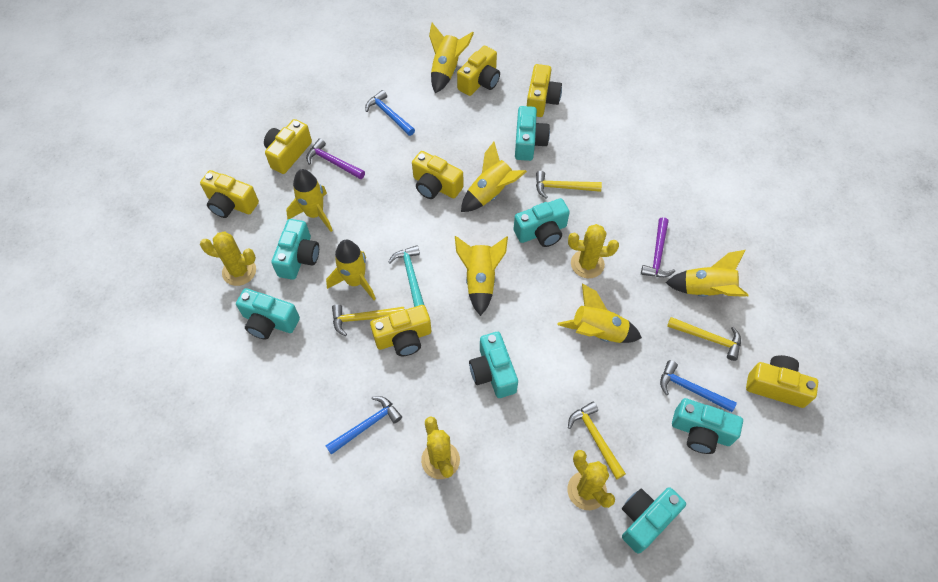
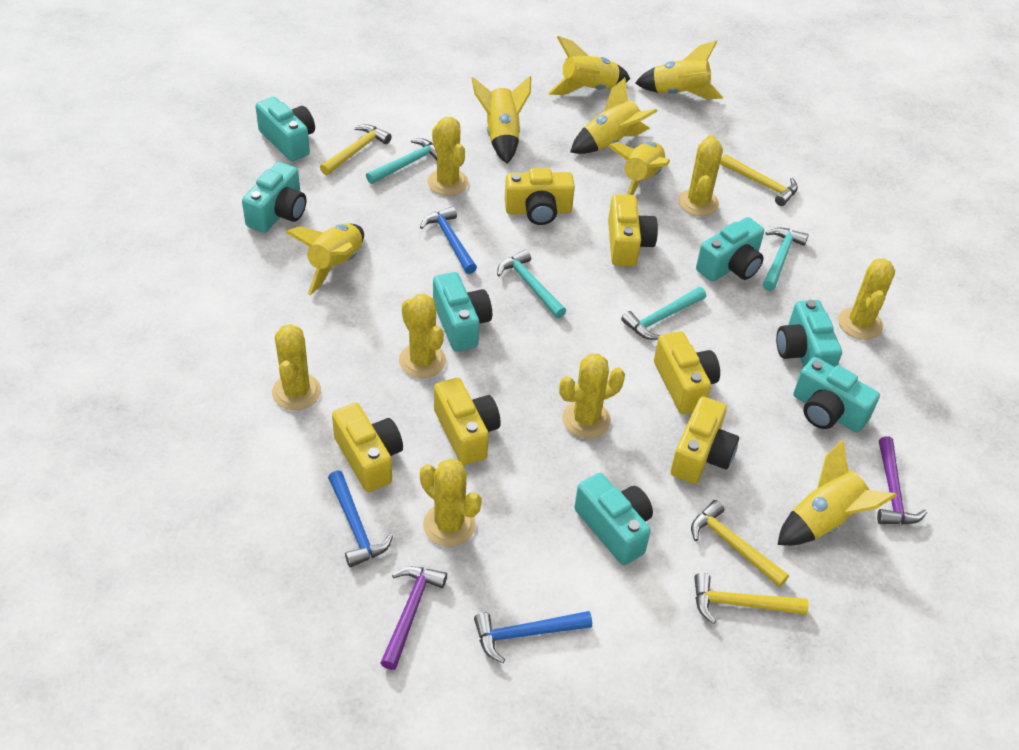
turquoise hammer: 1 -> 4
yellow cactus: 4 -> 7
yellow camera: 7 -> 6

